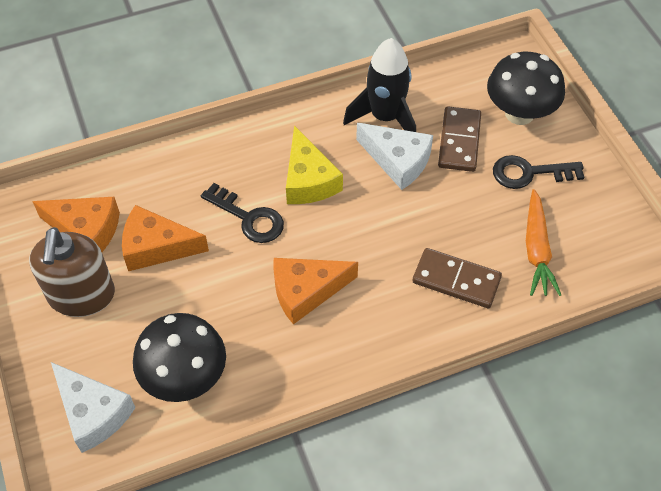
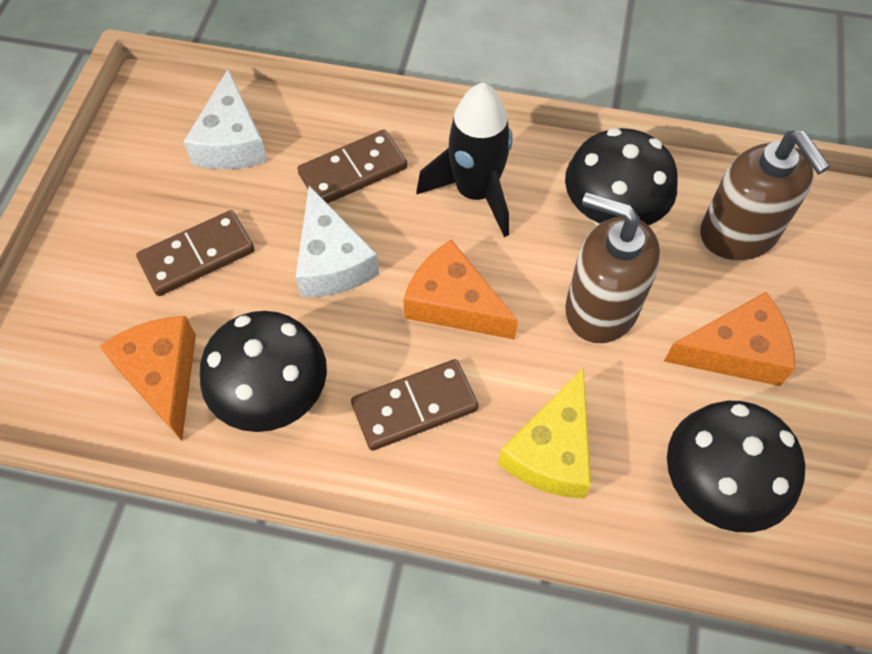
black key: 2 -> 0
black mushroom: 2 -> 3
brown domino: 2 -> 3
brown soap dispenser: 1 -> 2
orange carrot: 1 -> 0

